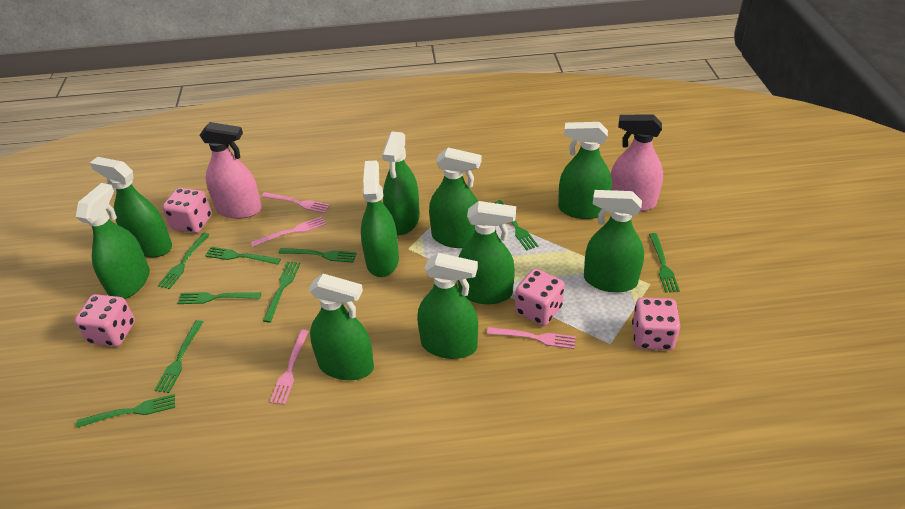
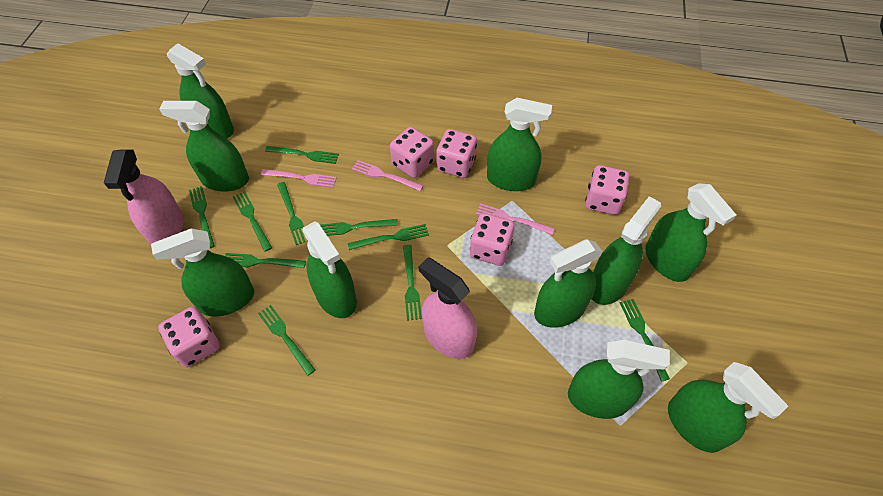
green fork: 9 -> 10
pink dice: 4 -> 5
pink fork: 4 -> 3

